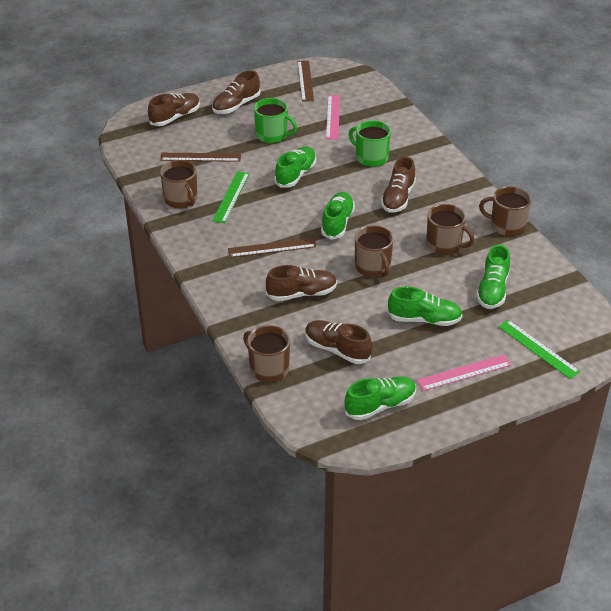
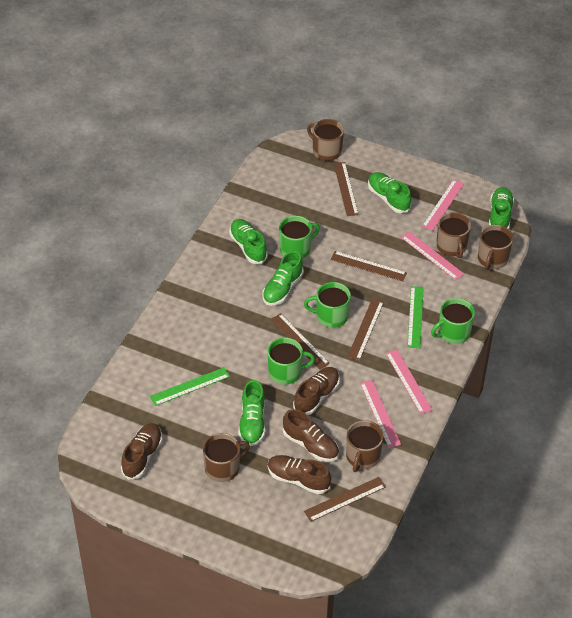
brown ruler: 3 -> 5
brown shoe: 5 -> 4
green mug: 2 -> 4
pink ruler: 2 -> 4

